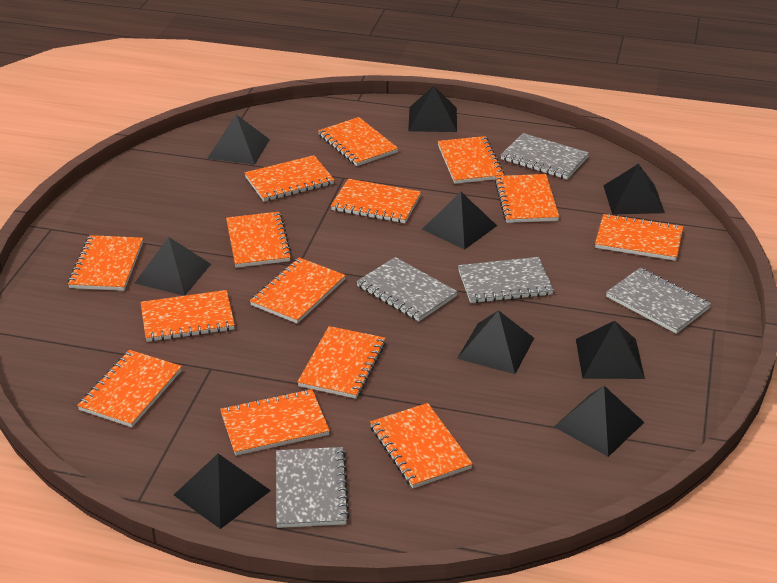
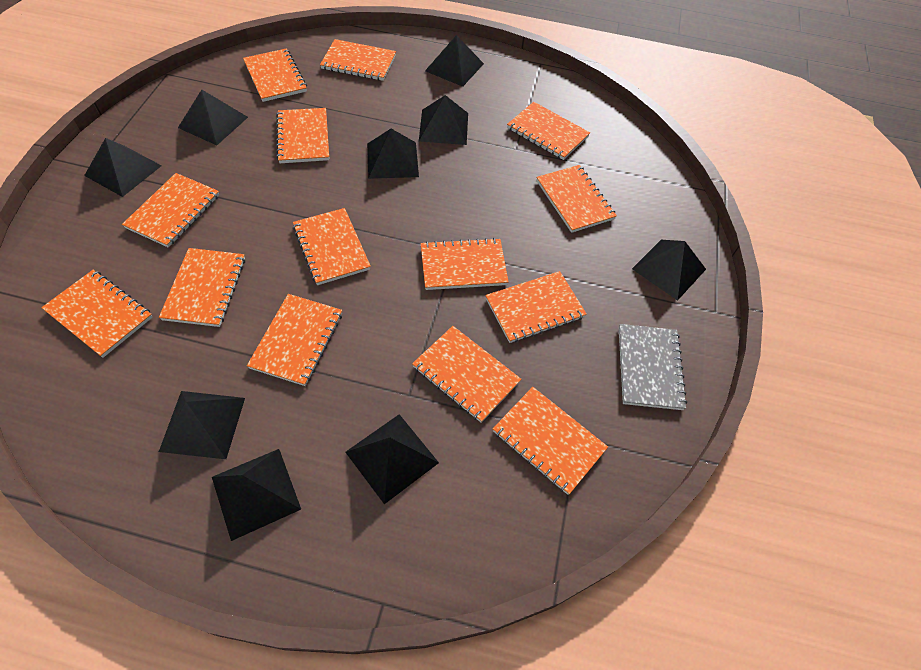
grey notebook: 5 -> 1

